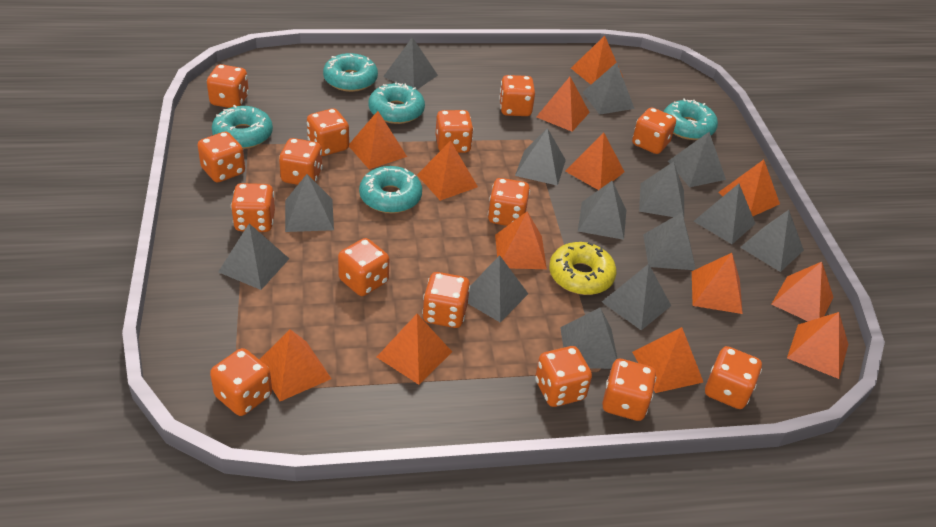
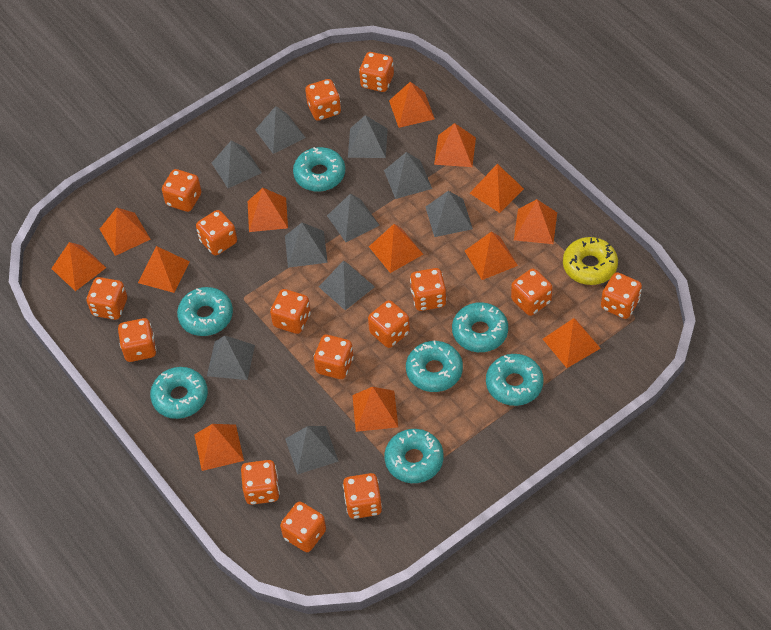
grey pyramid: 14 -> 10
turquoise donut: 5 -> 7

